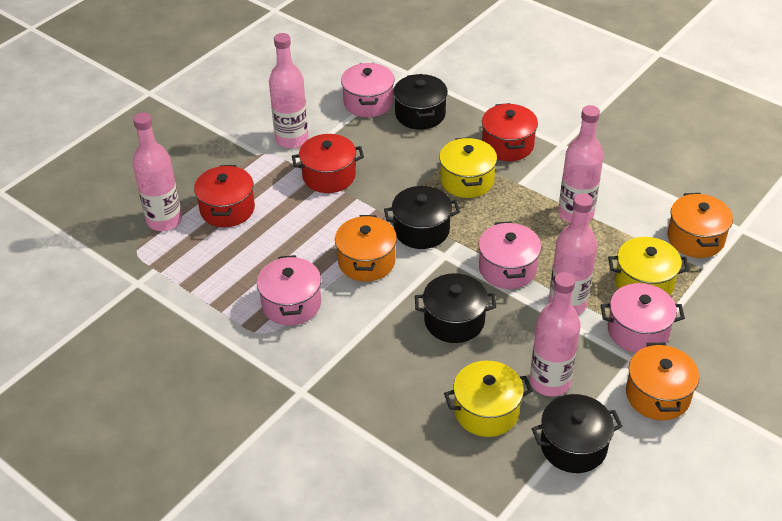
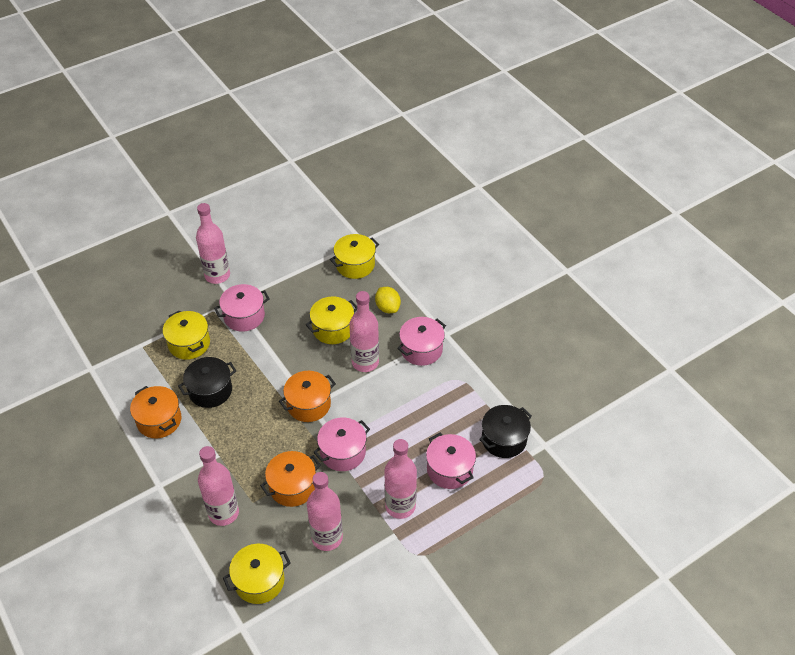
black pot: 4 -> 2
red pot: 3 -> 0
yellow lemon: 0 -> 1
yellow pot: 3 -> 4

